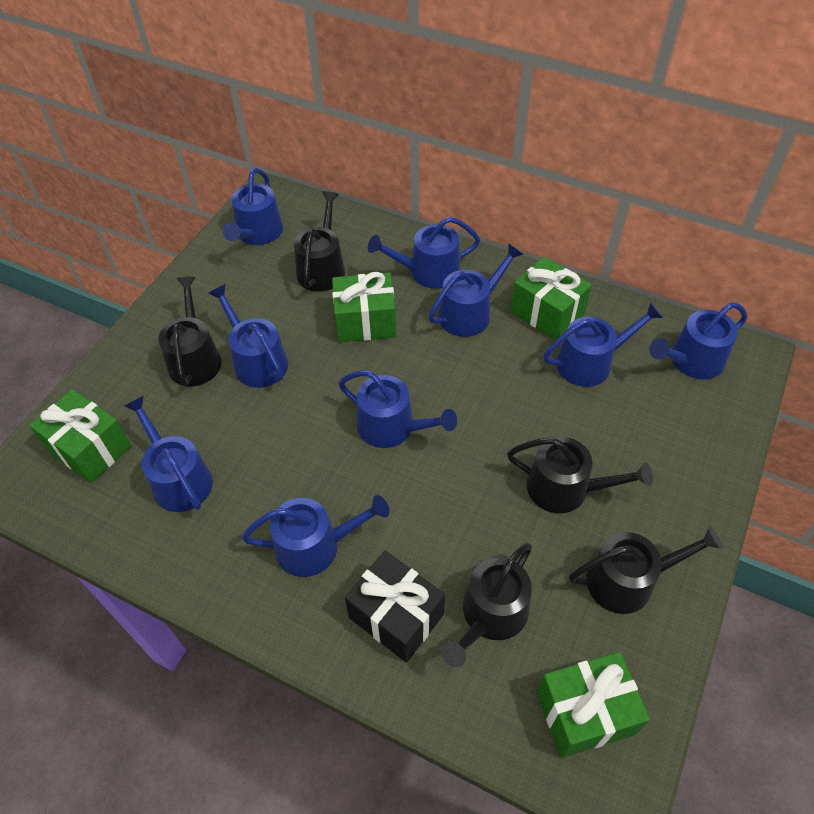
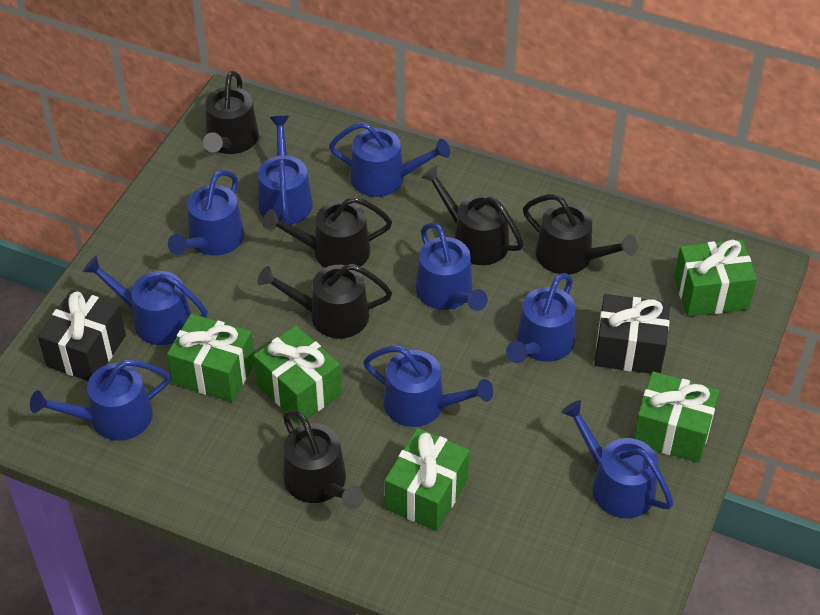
black gift: 1 -> 2
black watering can: 5 -> 6
green gift: 4 -> 5

